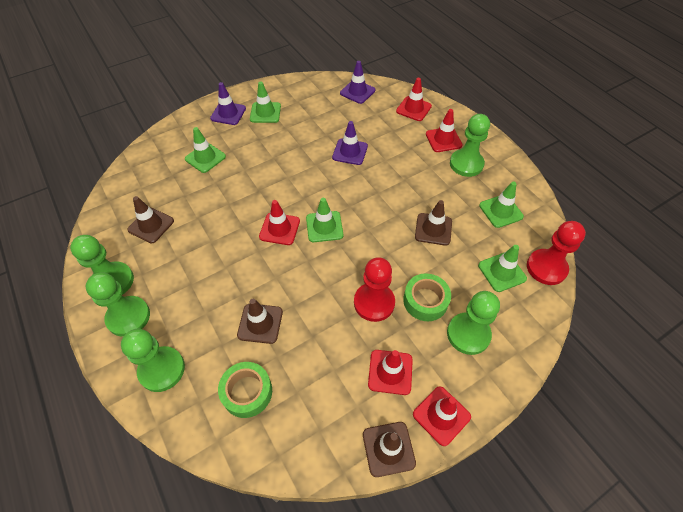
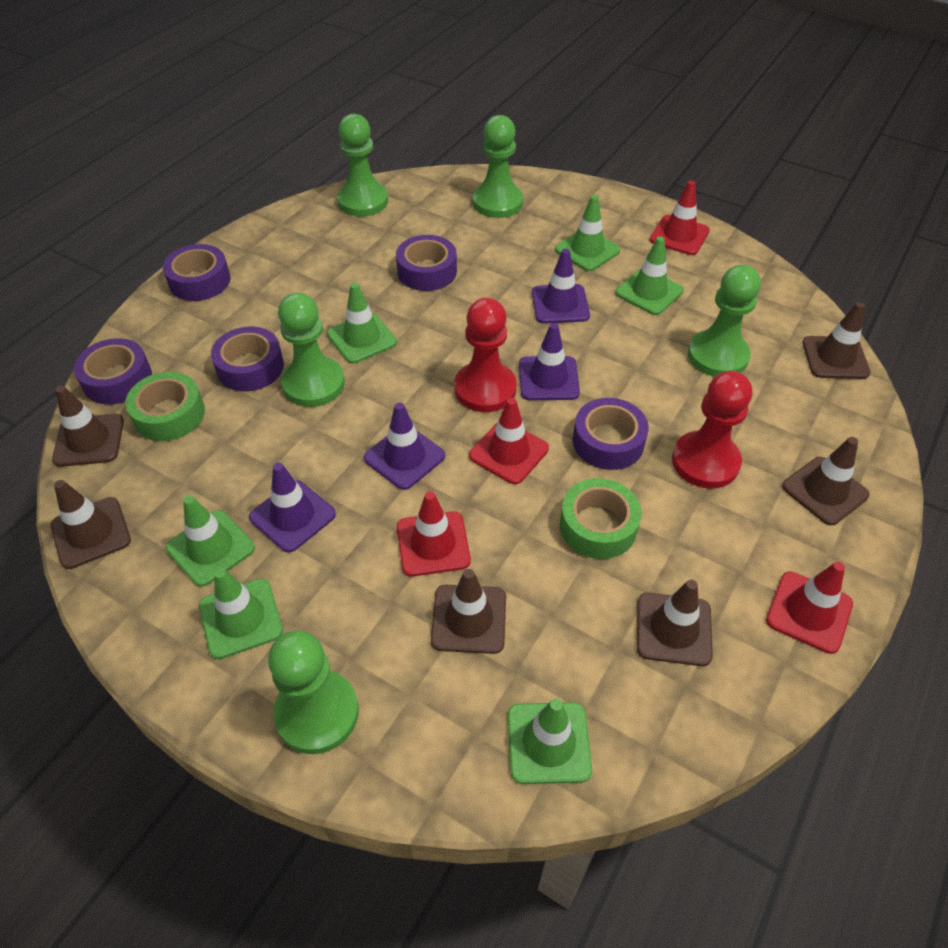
brown traffic cone: 4 -> 6
green traffic cone: 5 -> 6
purple tape: 0 -> 5
purple traffic cone: 3 -> 4
red traffic cone: 5 -> 4

